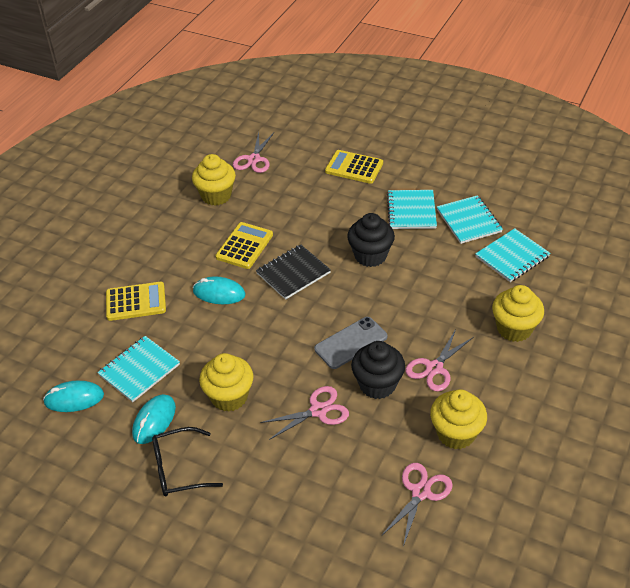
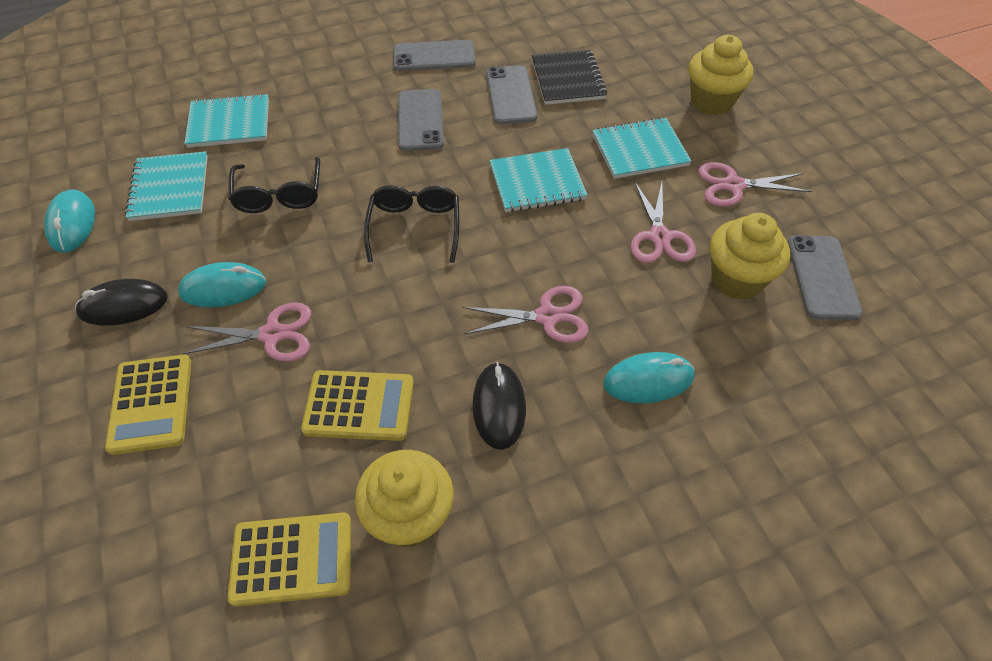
black cupcake: 2 -> 0
black glasses: 1 -> 2
black mouse: 0 -> 2
grey phone: 1 -> 4
yellow cupcake: 4 -> 3

